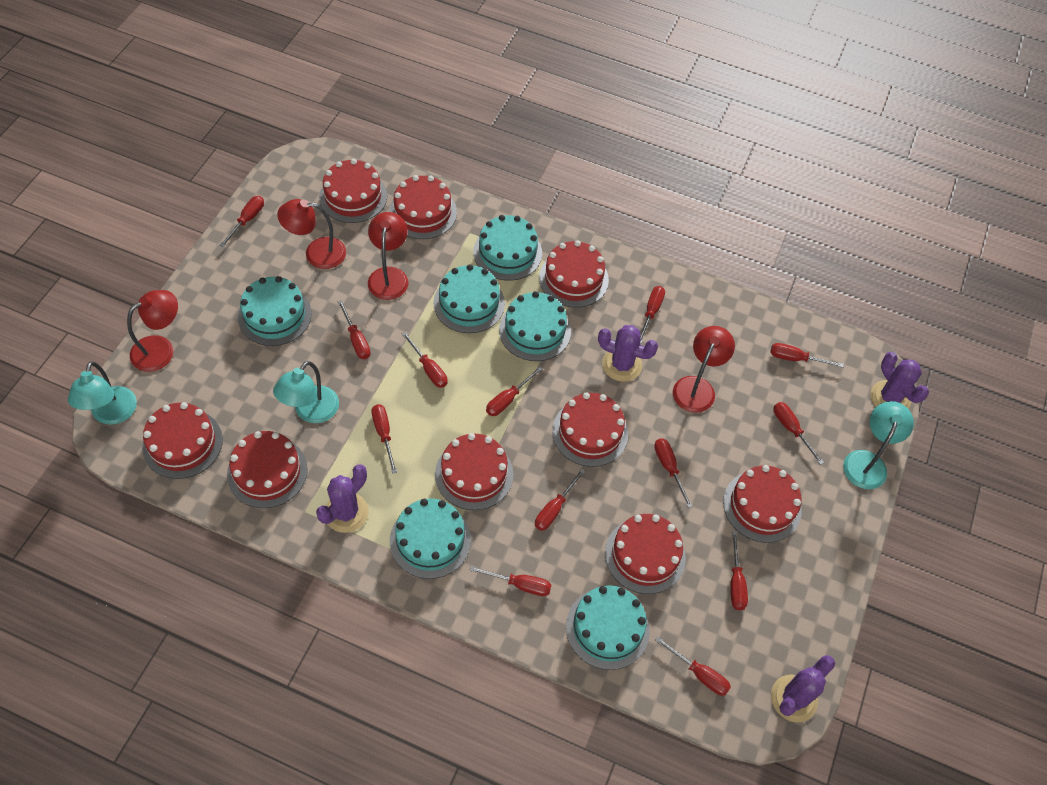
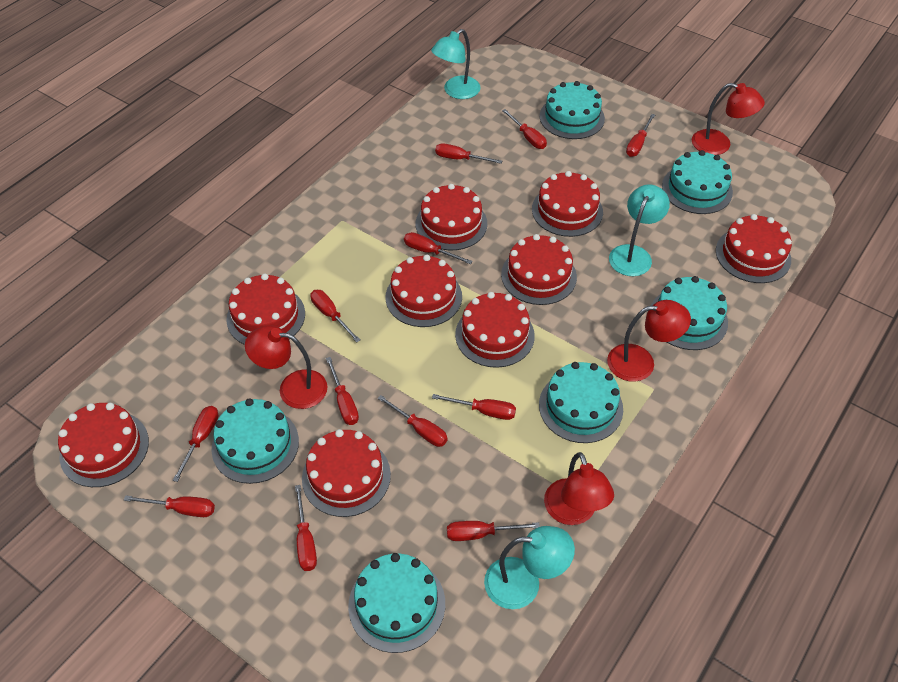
purple cactus: 4 -> 0
red screwdriver: 13 -> 12

